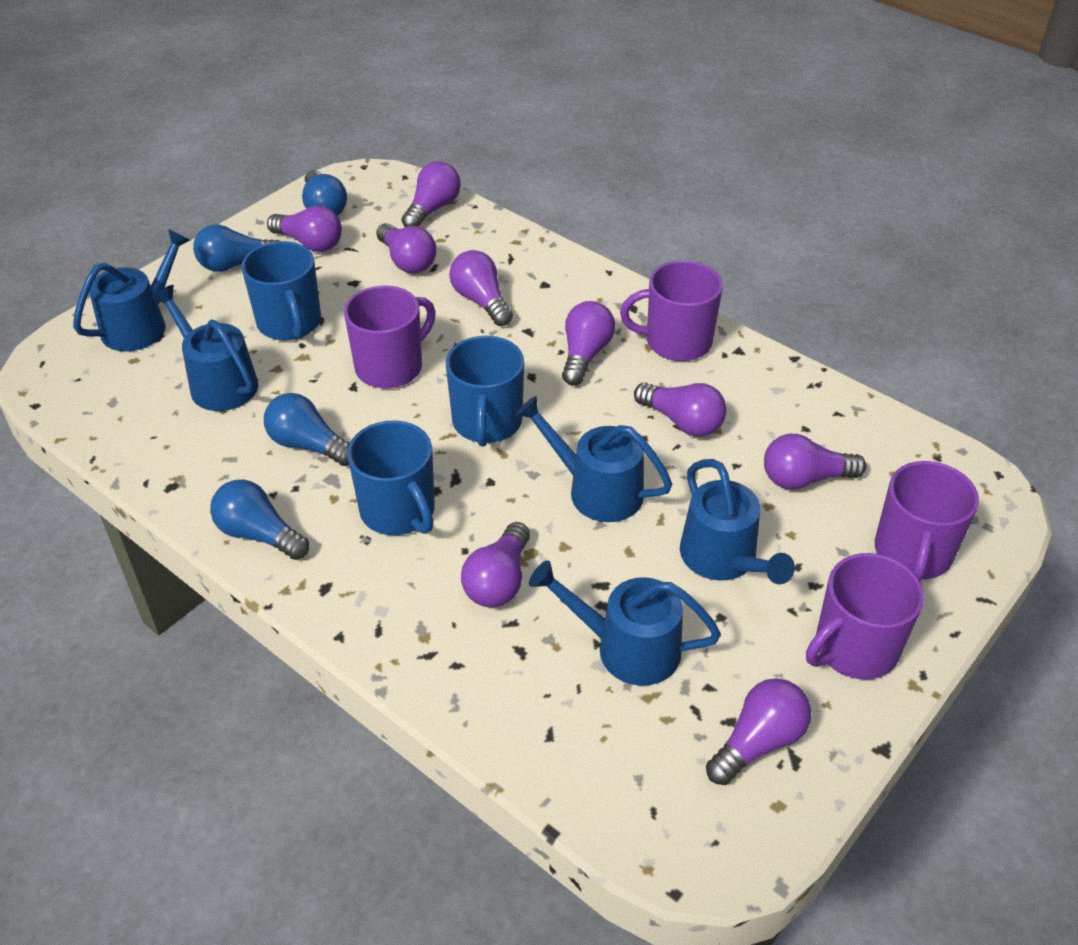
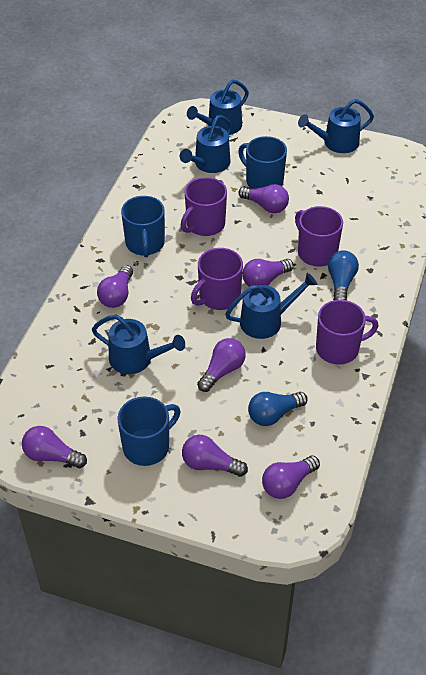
blue light bulb: 4 -> 2
purple light bulb: 9 -> 7

